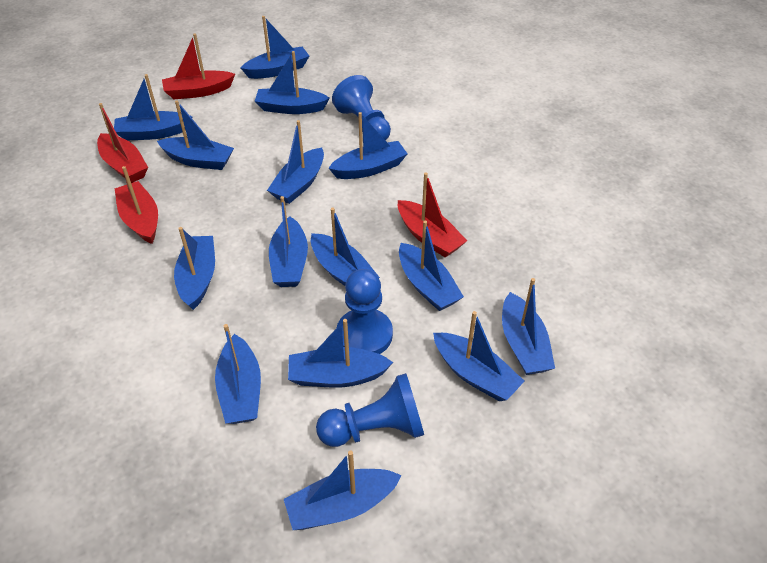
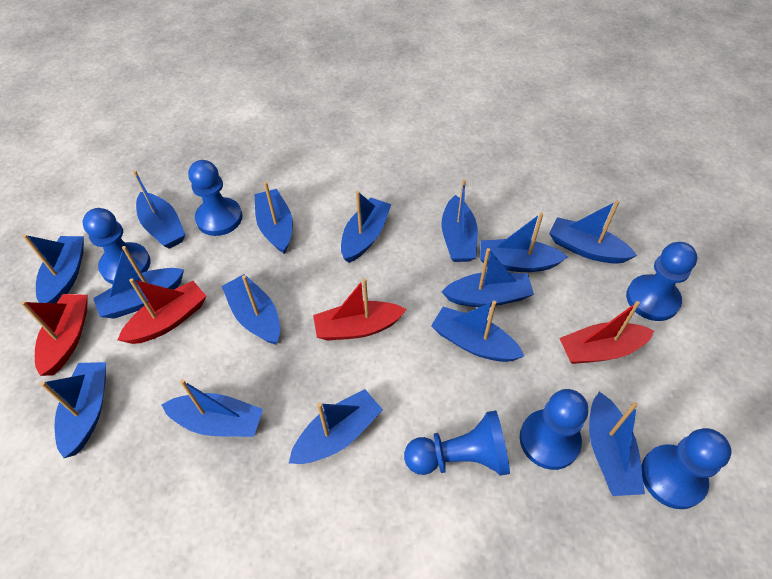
blue pawn: 3 -> 6

